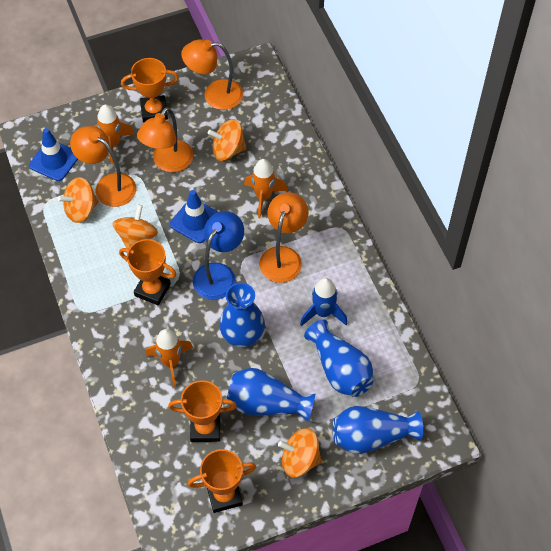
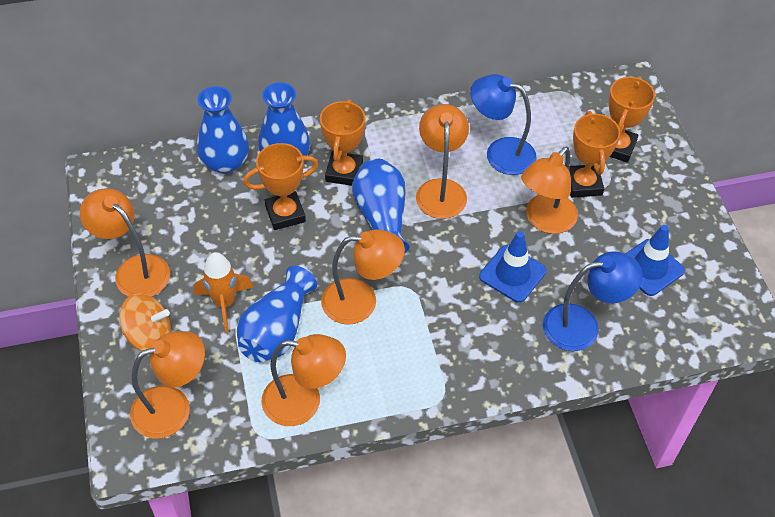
blue lamp: 1 -> 2
blue rocket: 1 -> 0
orange lamp: 4 -> 6
orange rocket: 3 -> 1
orange spinning top: 4 -> 1

